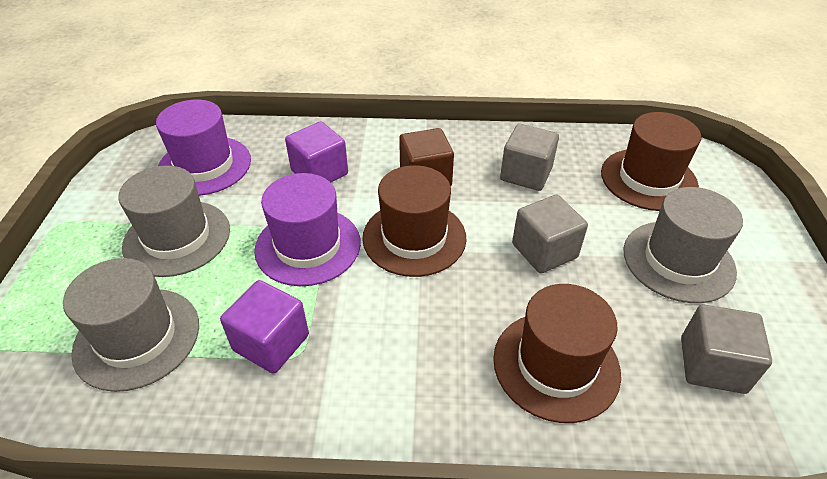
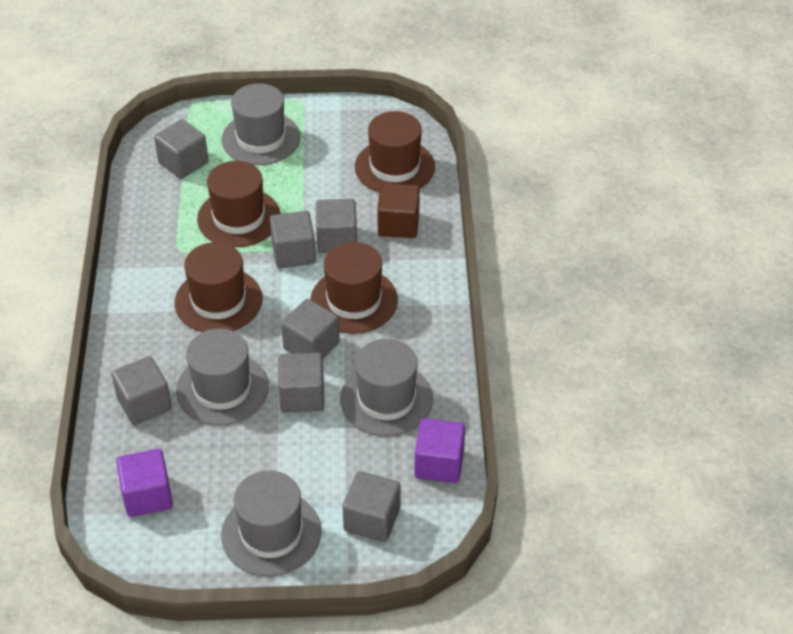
brown hat: 3 -> 4
grey cube: 3 -> 7
grey hat: 3 -> 4
purple hat: 2 -> 0

